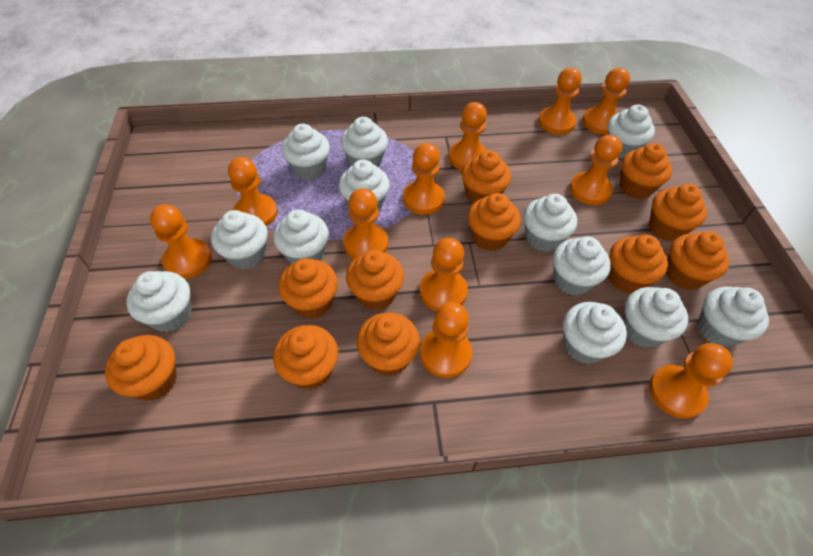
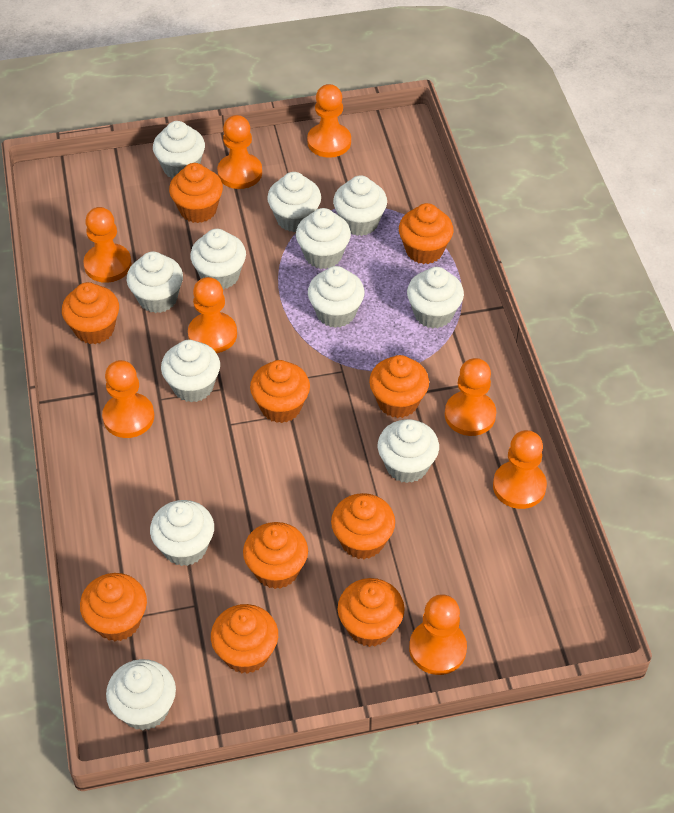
orange cupcake: 11 -> 10
orange pawn: 11 -> 8

